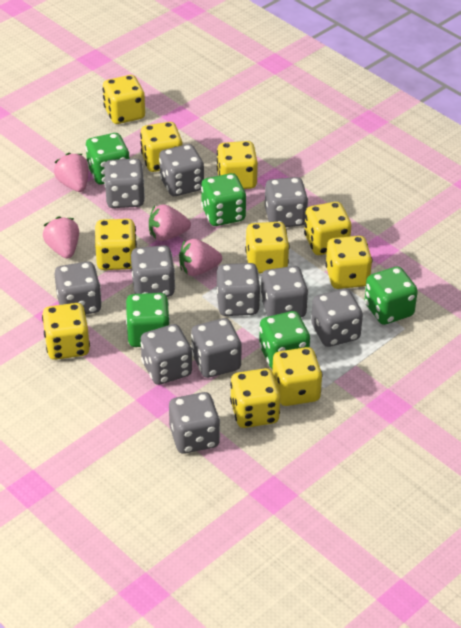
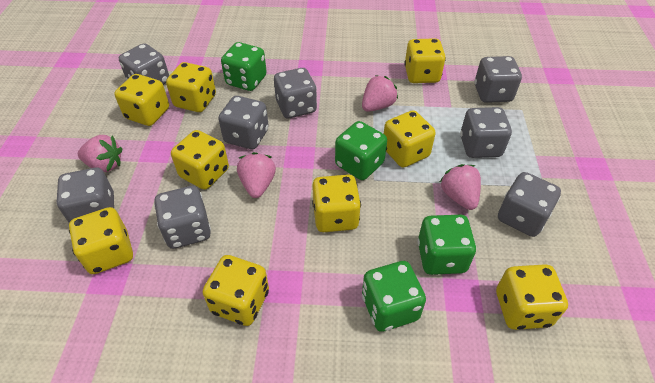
green dice: 5 -> 4
grey dice: 11 -> 8
yellow dice: 10 -> 9

